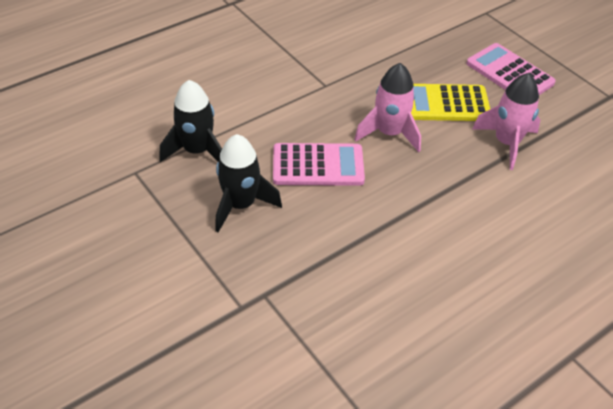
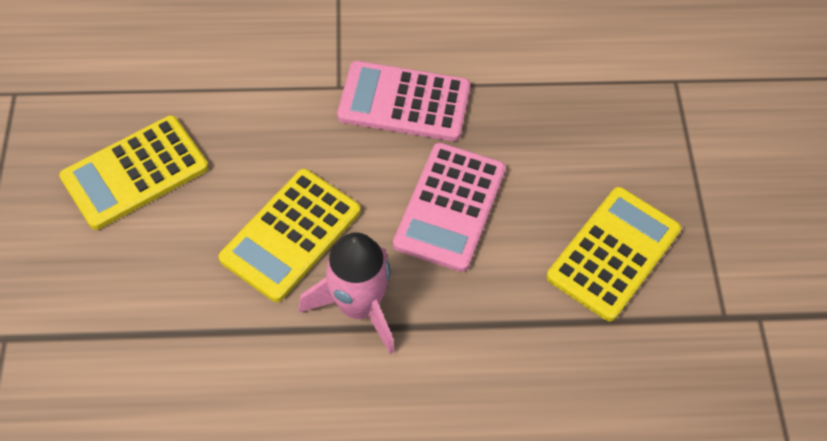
black rocket: 2 -> 0
pink rocket: 2 -> 1
yellow calculator: 1 -> 3

